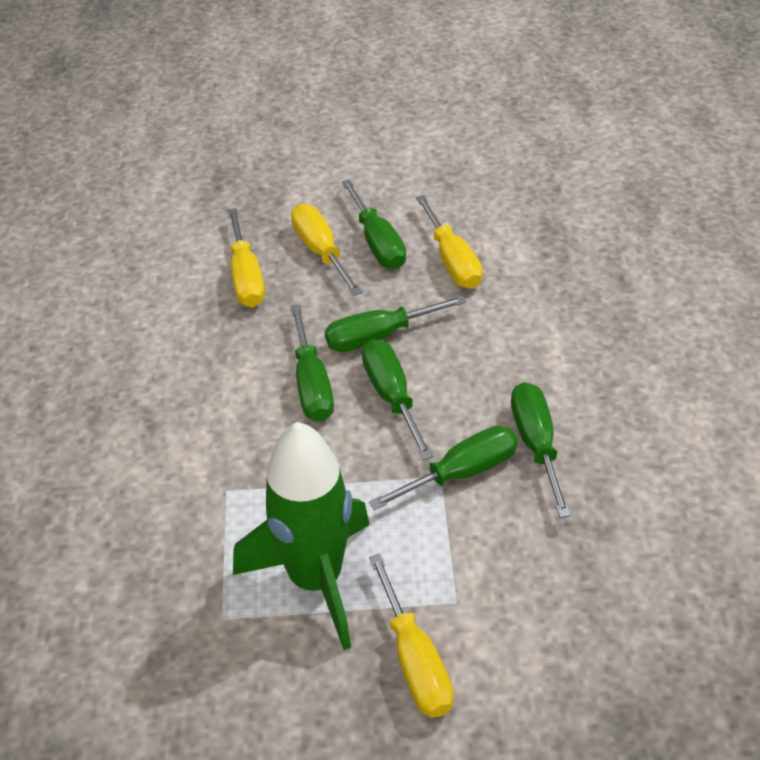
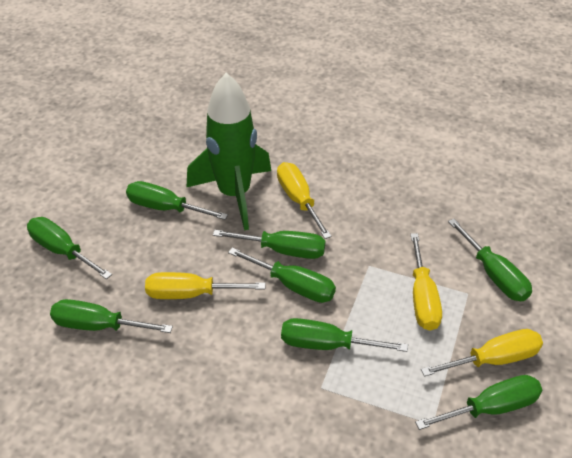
green screwdriver: 6 -> 8

